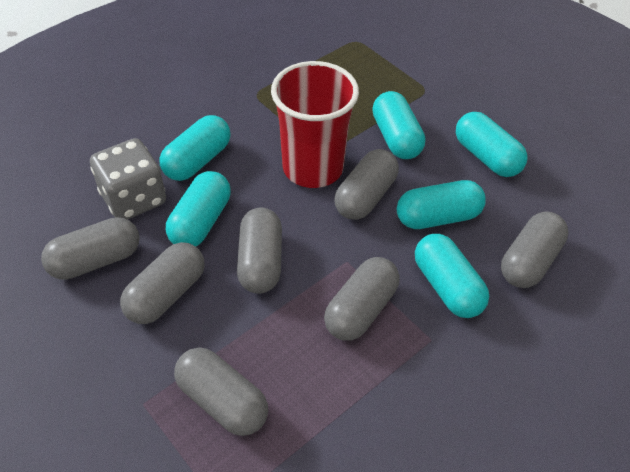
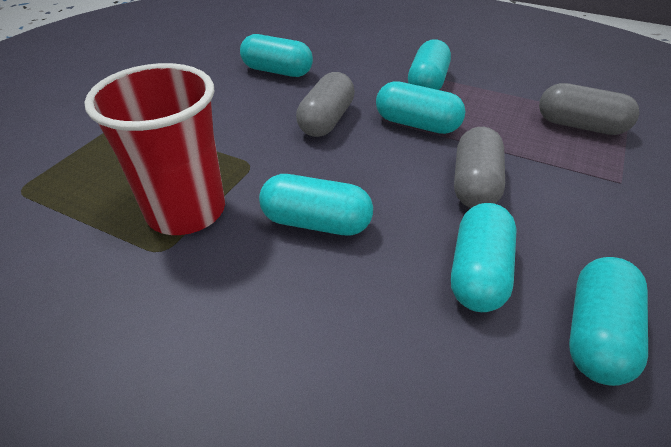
grey capsule: 7 -> 3
grey dice: 1 -> 0

